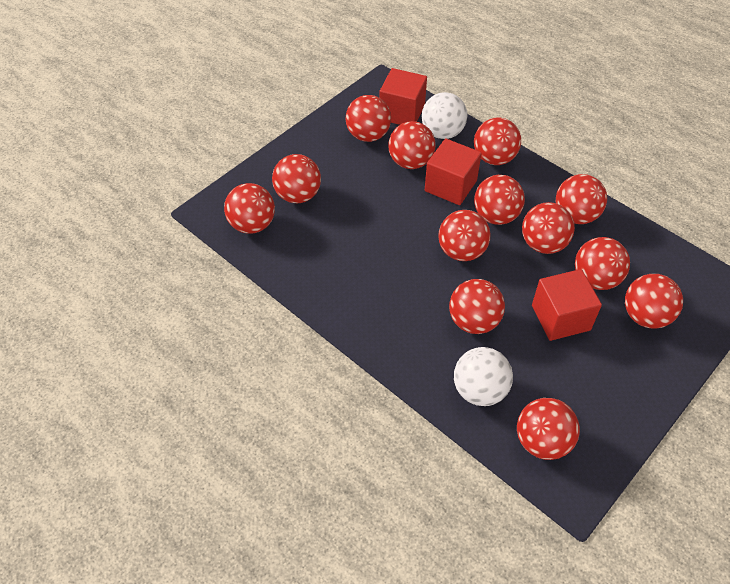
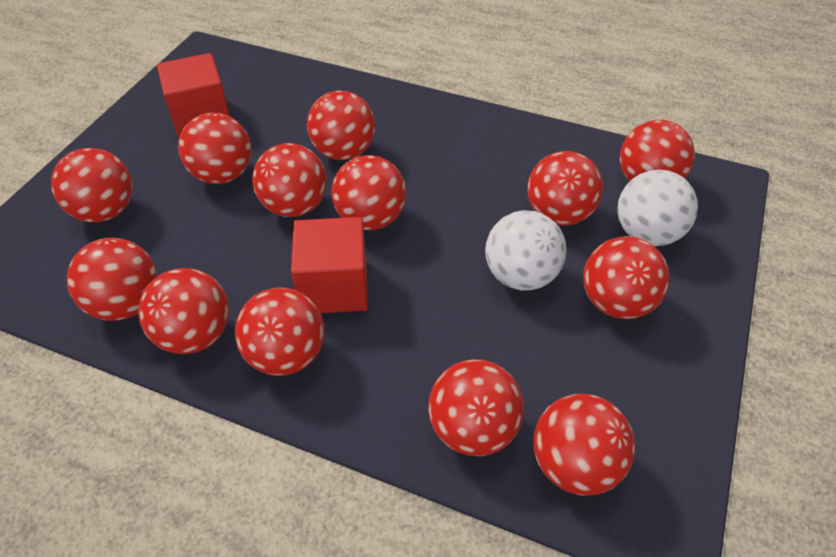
red cube: 3 -> 2

